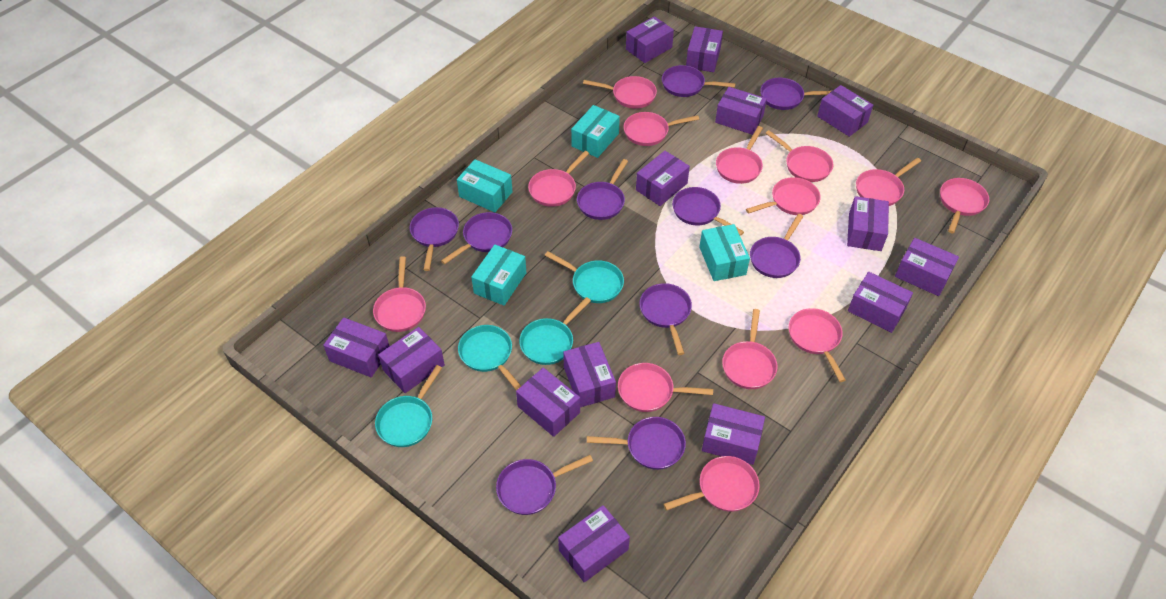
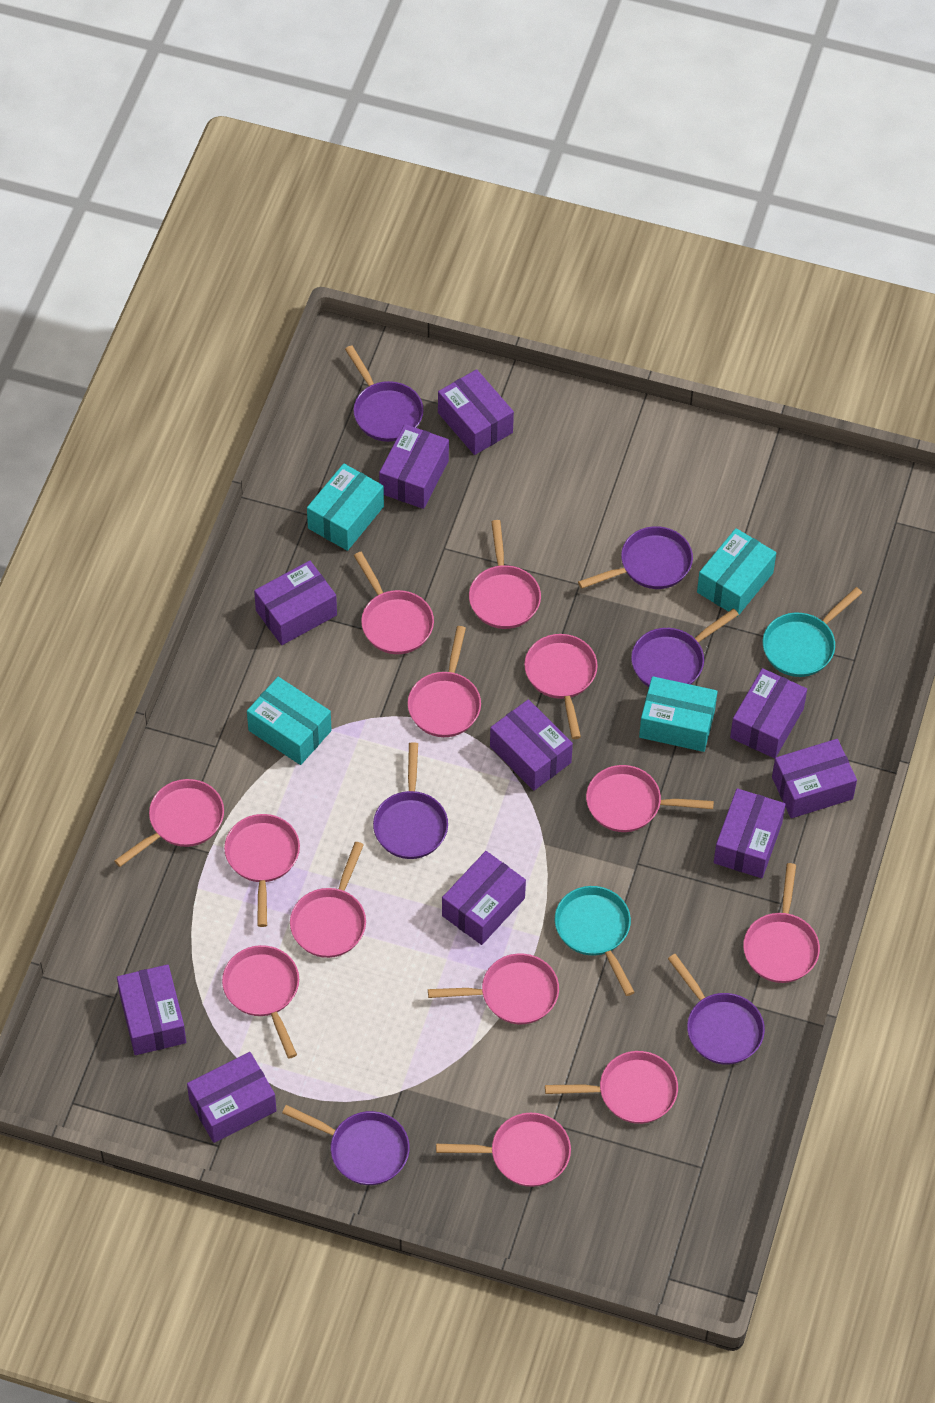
purple box: 14 -> 10
purple pan: 10 -> 6
turquoise pan: 4 -> 2

